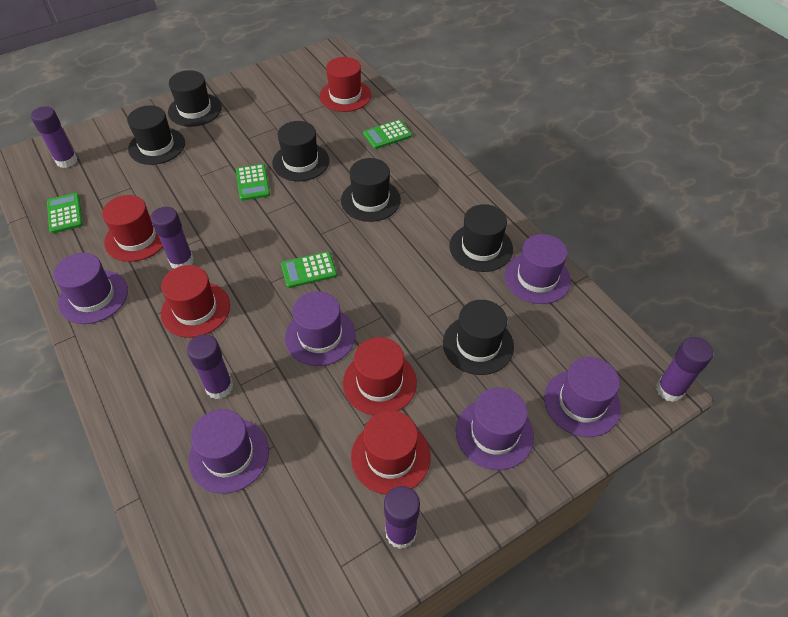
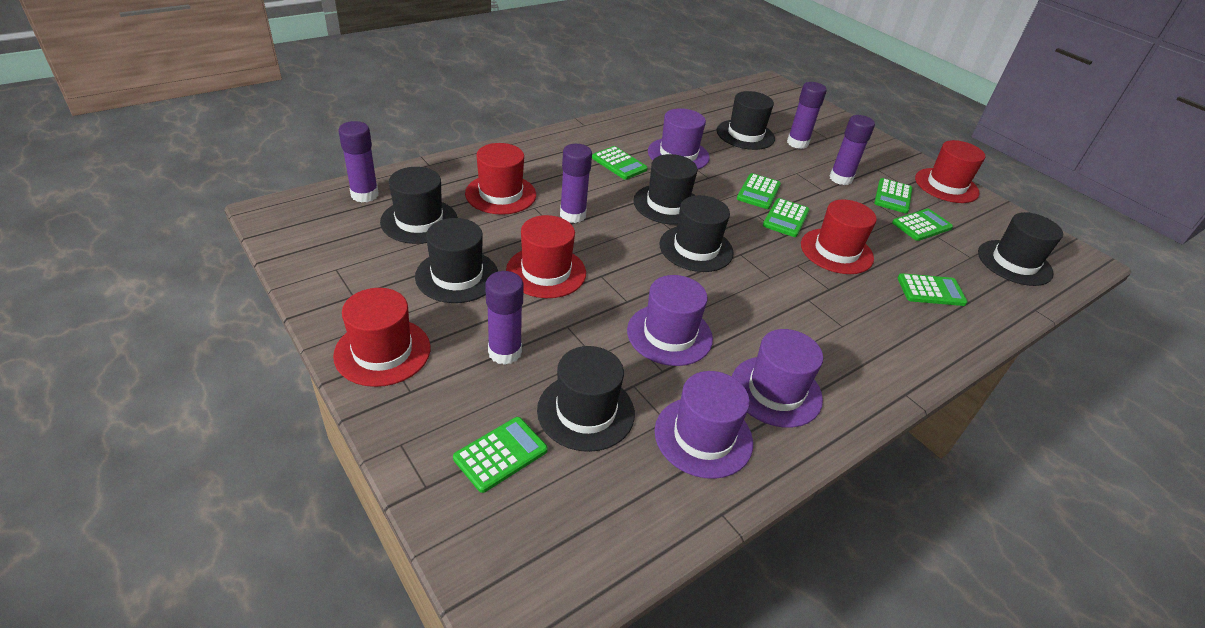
black hat: 6 -> 7
green calculator: 4 -> 7
purple hat: 6 -> 4

